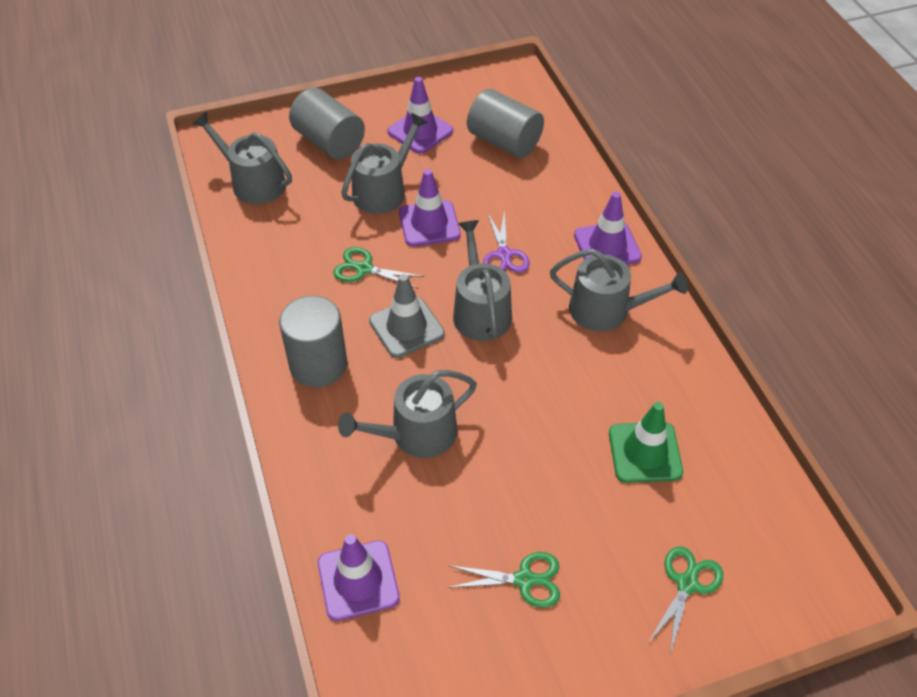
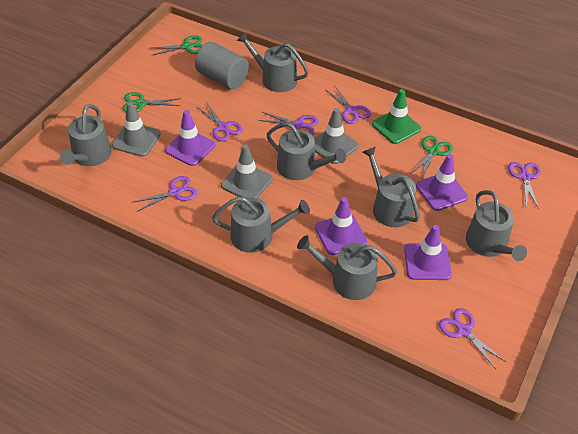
grey cylinder: 3 -> 1
grey traffic cone: 1 -> 3
grey watering can: 5 -> 7
purple scissors: 1 -> 6

